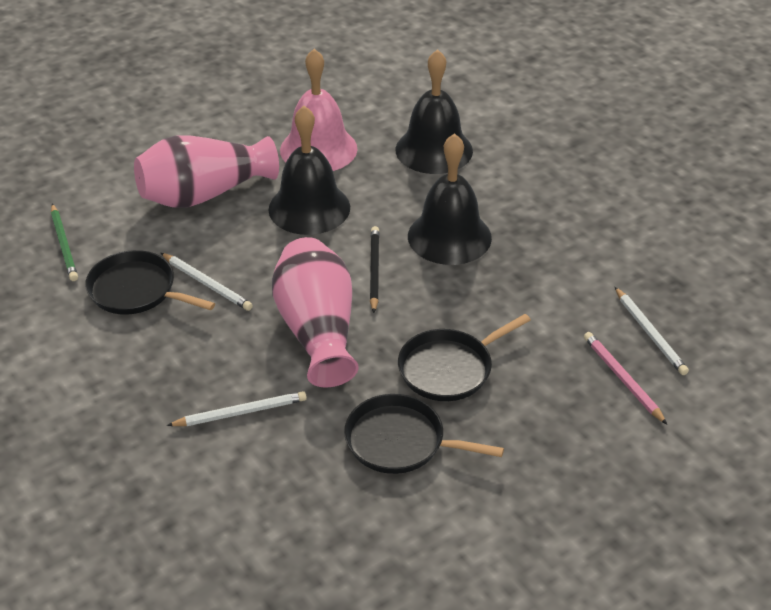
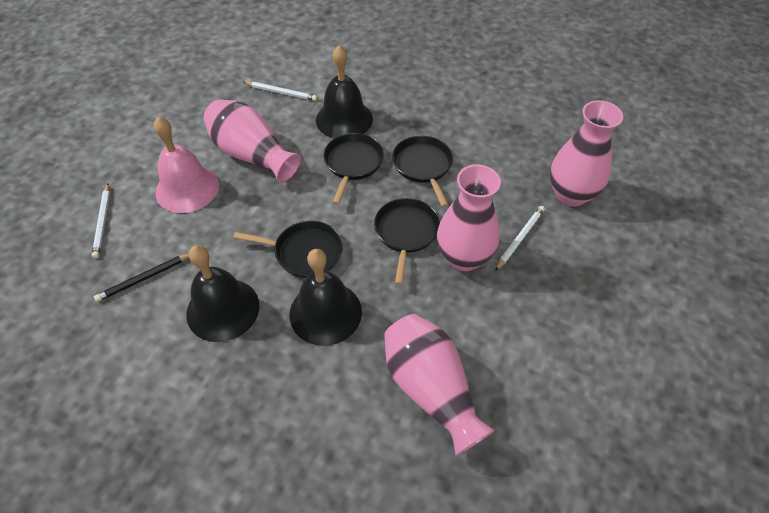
black pan: 3 -> 4
green pencil: 1 -> 0
pink pencil: 1 -> 0
pink vase: 2 -> 4

